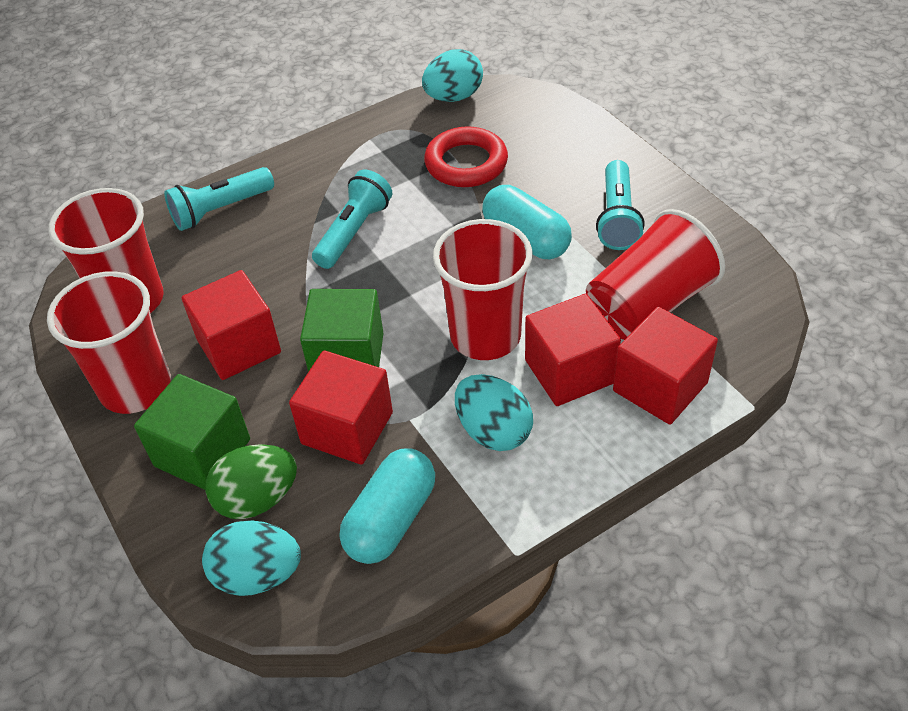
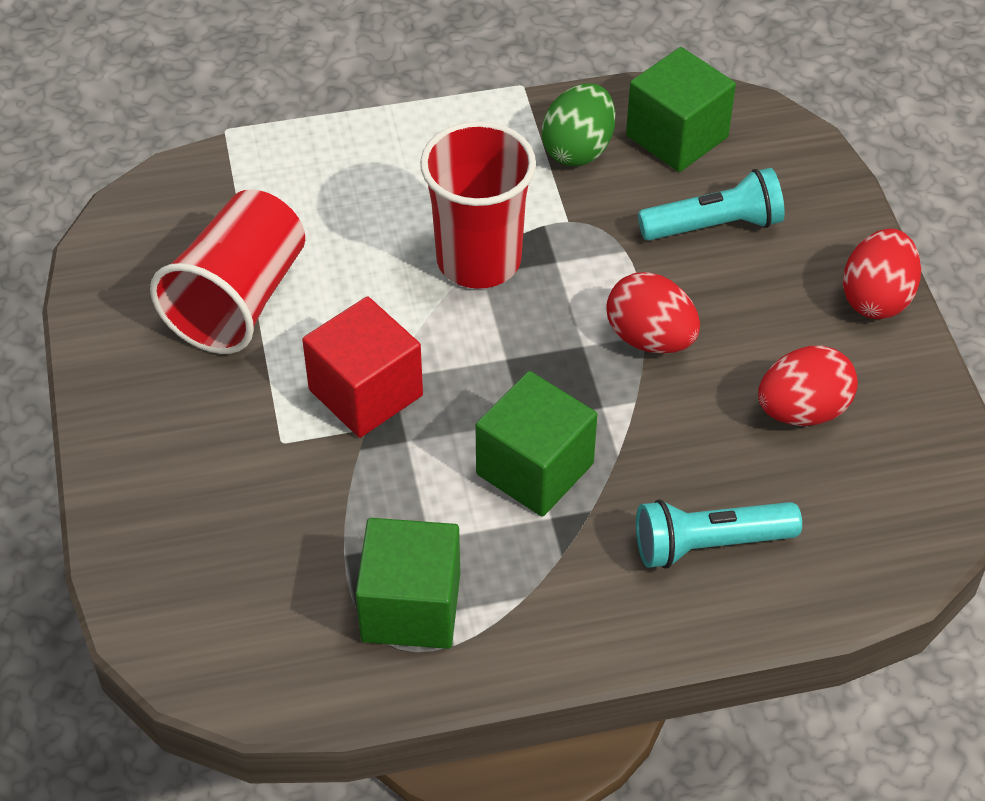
green cube: 2 -> 3
red cube: 4 -> 1
red cup: 4 -> 2
red egg: 0 -> 3
red ring: 1 -> 0
turquoise capsule: 2 -> 0
turquoise egg: 3 -> 0
turquoise flashlight: 3 -> 2

